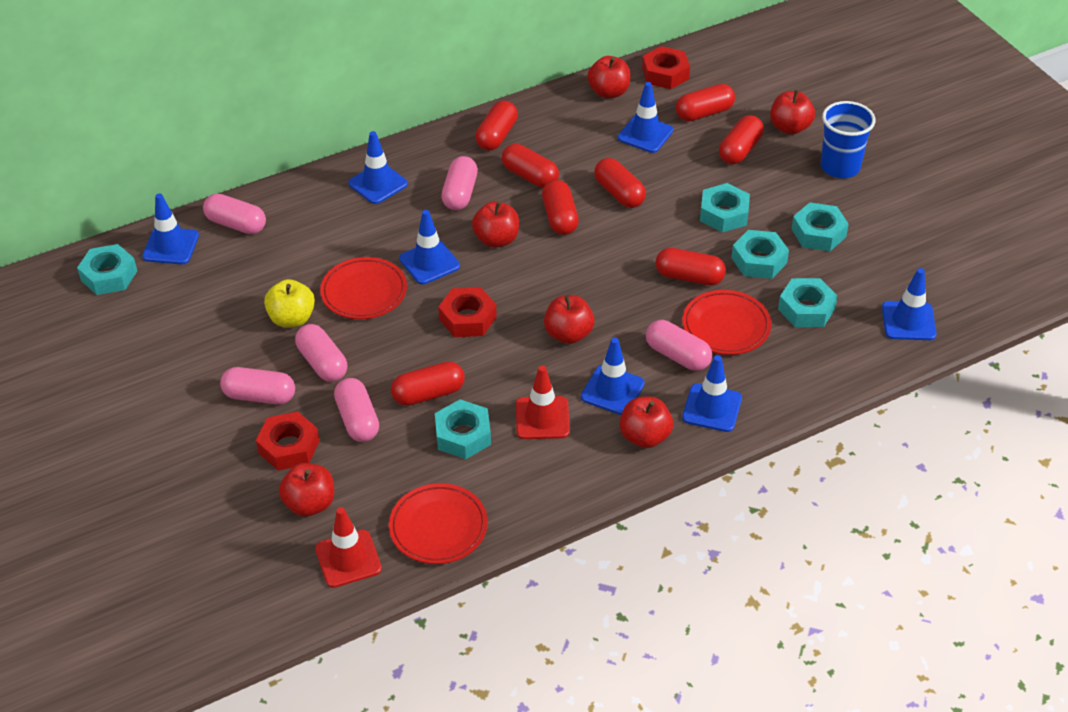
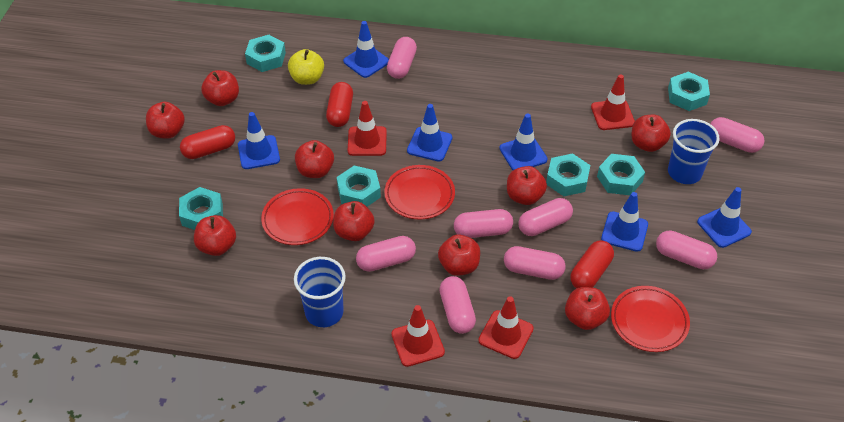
blue cup: 1 -> 2
blue traffic cone: 7 -> 6
pink capsule: 6 -> 8
red apple: 6 -> 9
red capsule: 8 -> 3
red nut: 3 -> 0
red traffic cone: 2 -> 4

